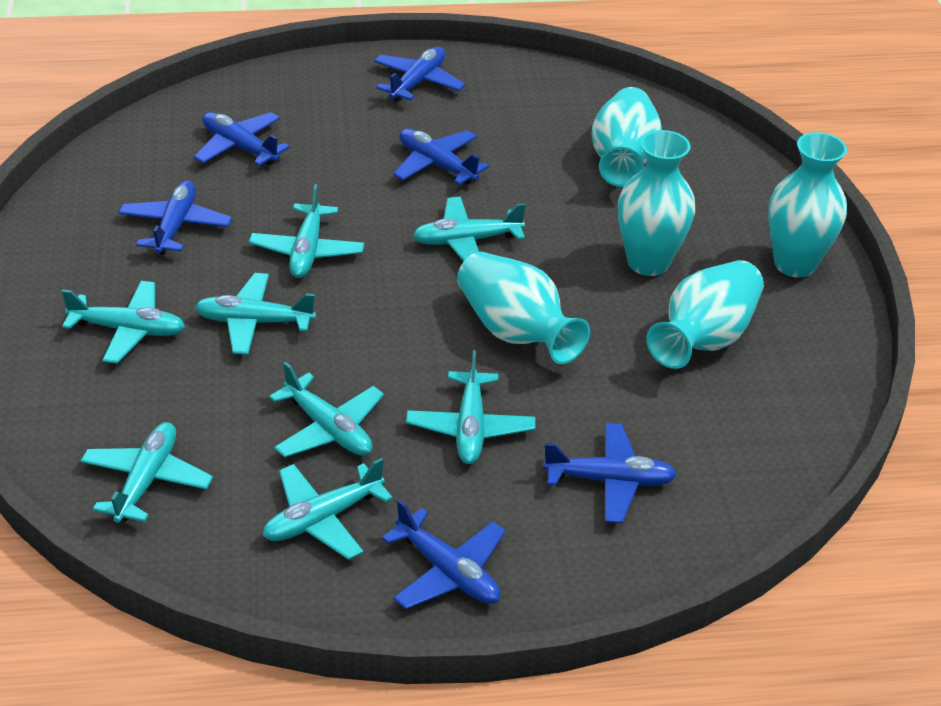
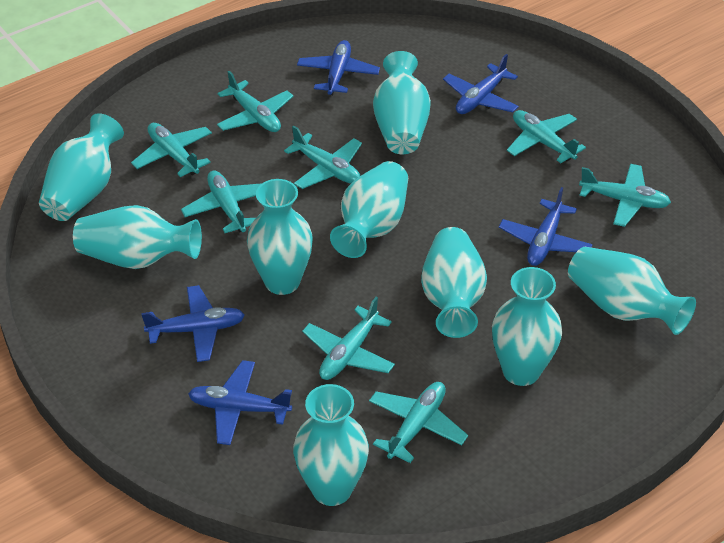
blue plane: 6 -> 5
turquoise vase: 5 -> 9

